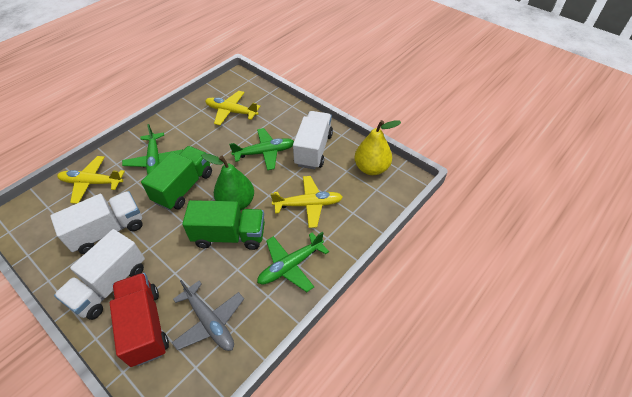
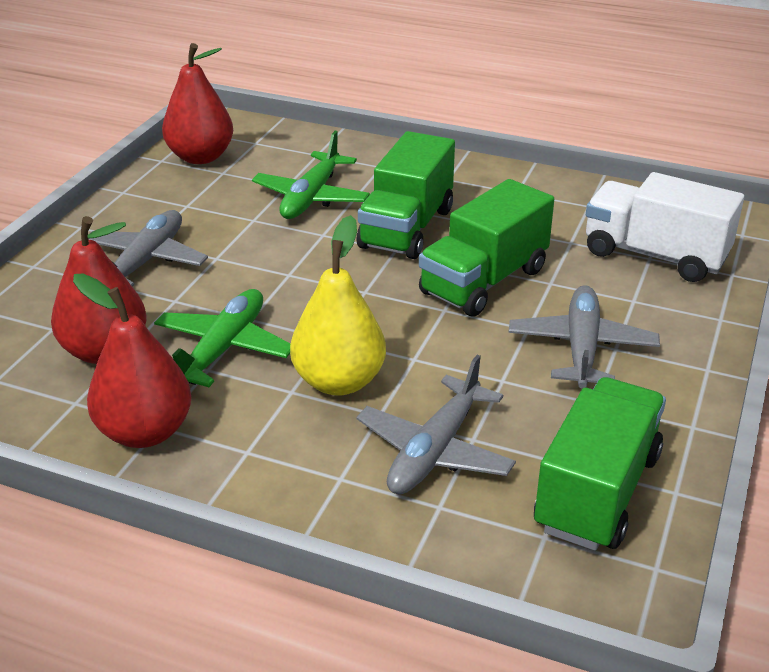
green pear: 1 -> 0
green plane: 3 -> 2
green truck: 2 -> 3
grey plane: 1 -> 3
red pear: 0 -> 3
red truck: 1 -> 0
white truck: 3 -> 1
yellow plane: 3 -> 0

